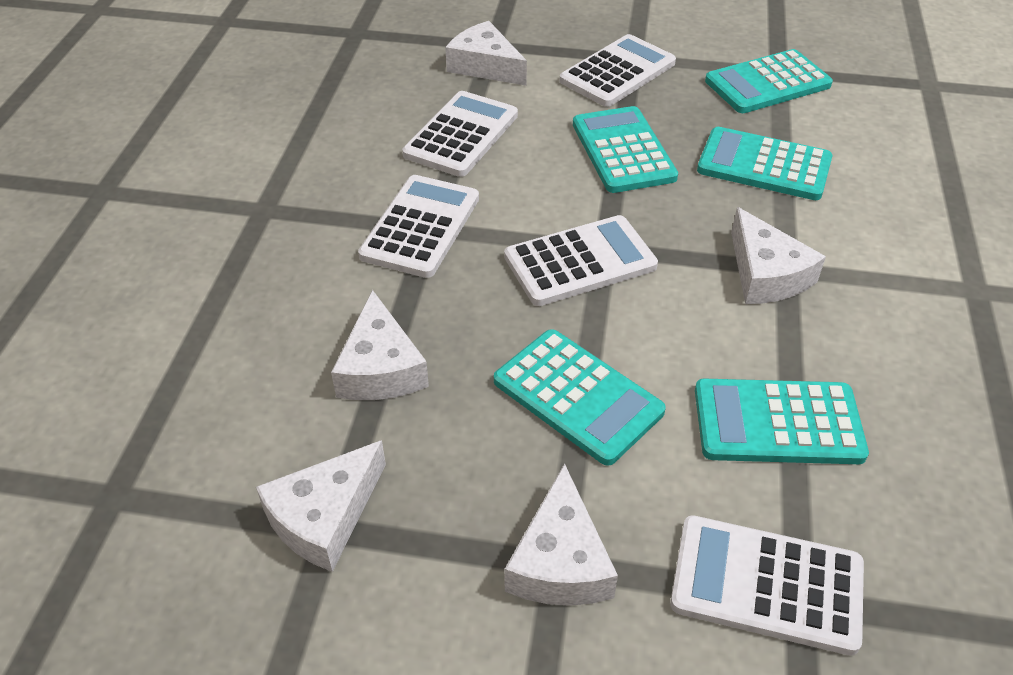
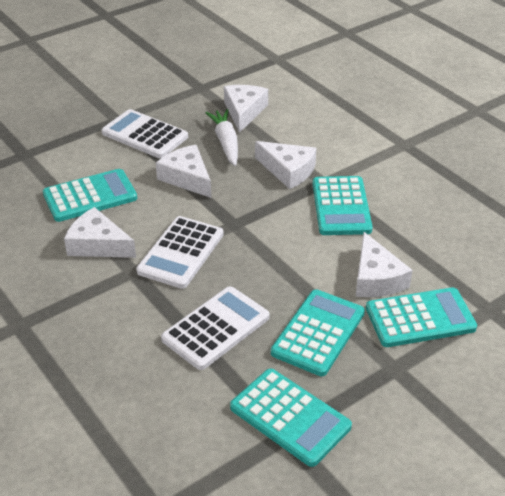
white calculator: 5 -> 3
white carrot: 0 -> 1

